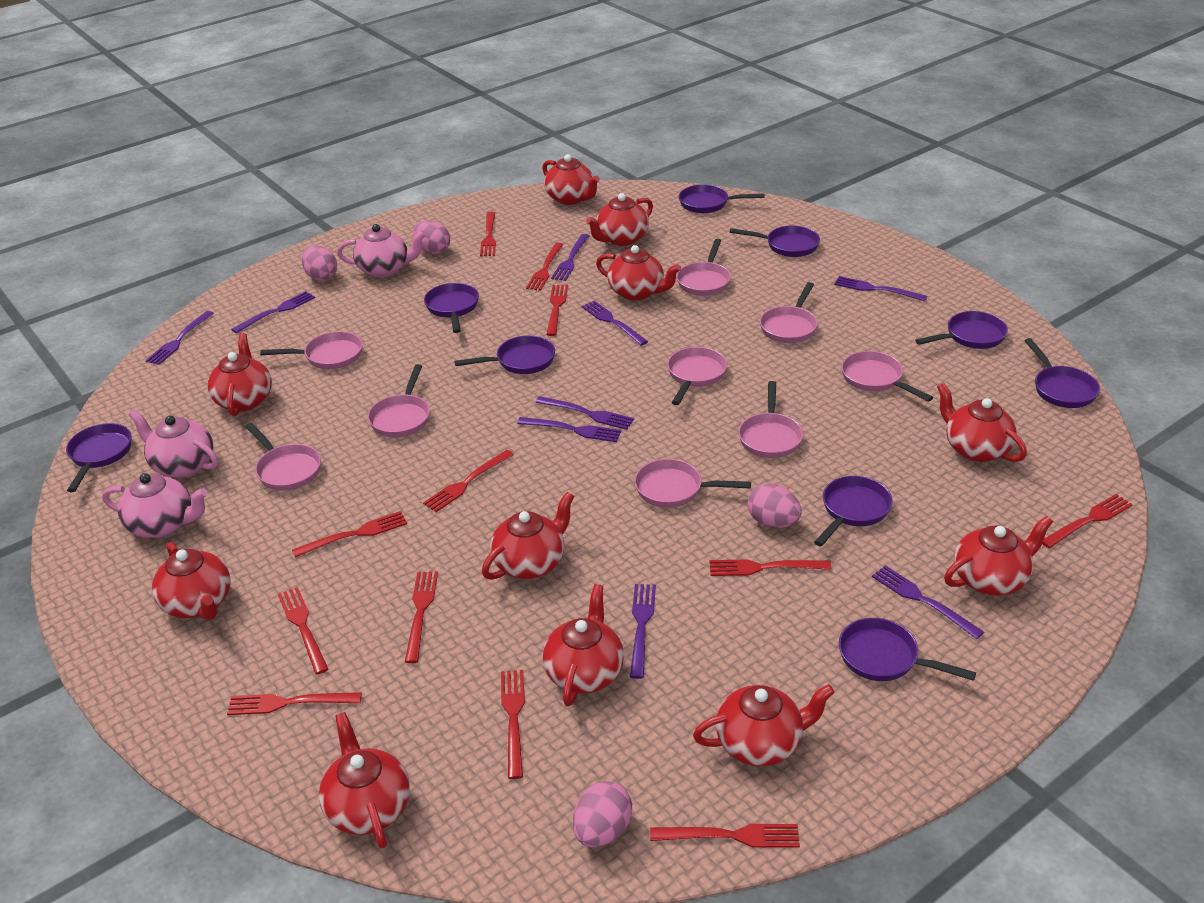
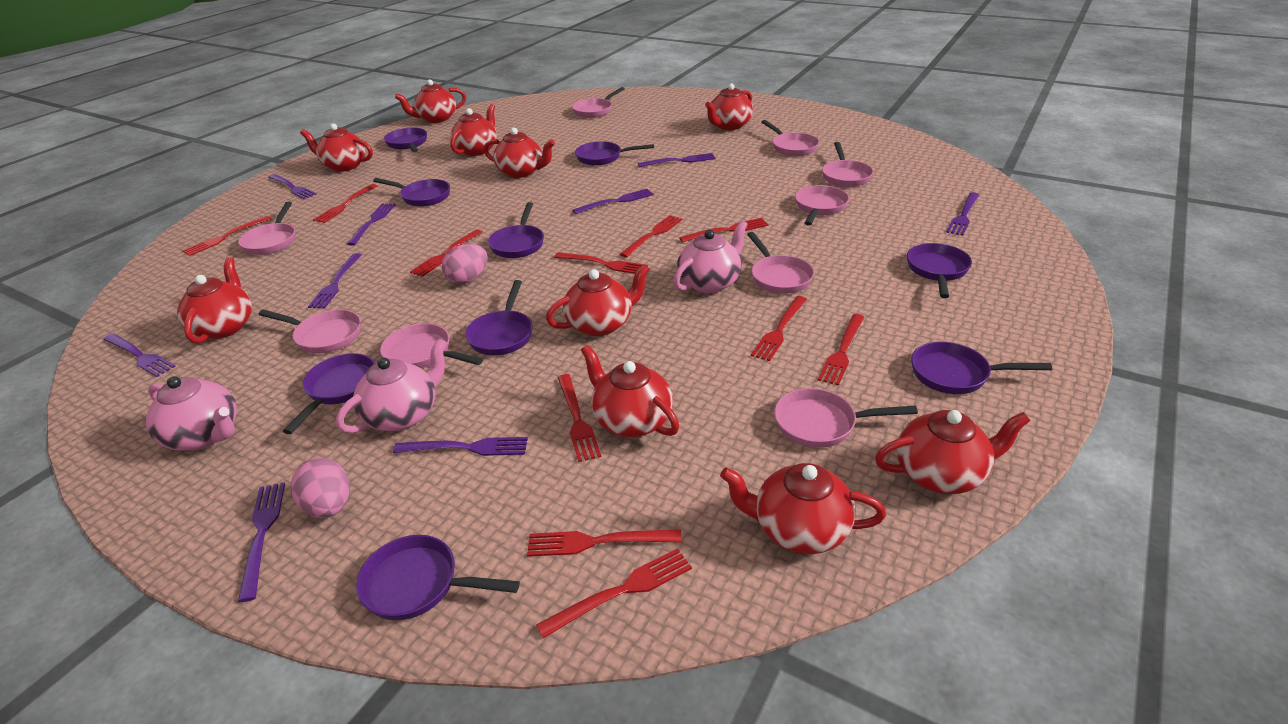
pink egg: 4 -> 2
red fork: 12 -> 11
red teapot: 11 -> 10

